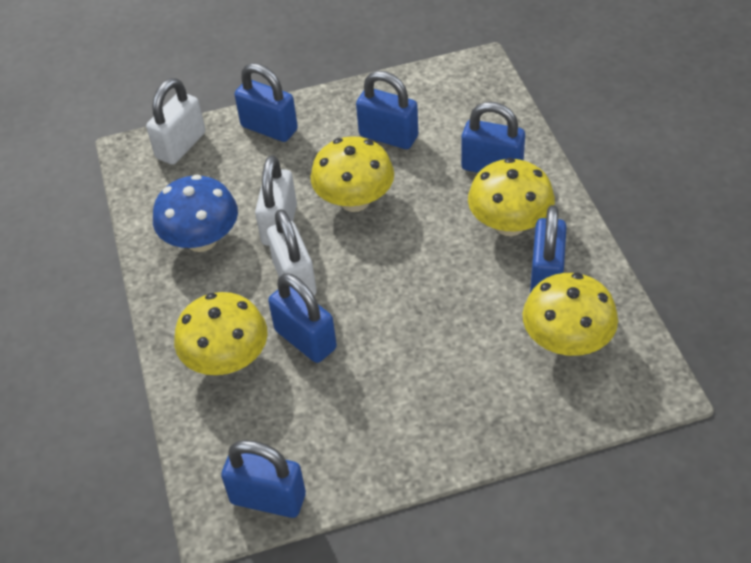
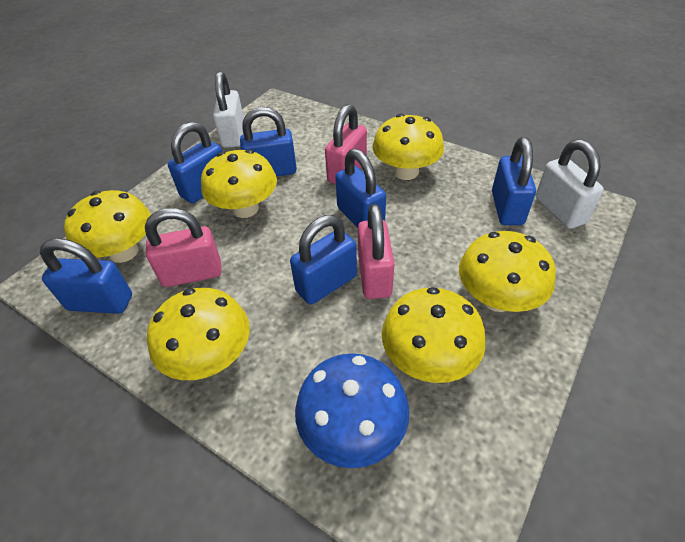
pink padlock: 0 -> 3
white padlock: 3 -> 2
yellow mushroom: 4 -> 6

